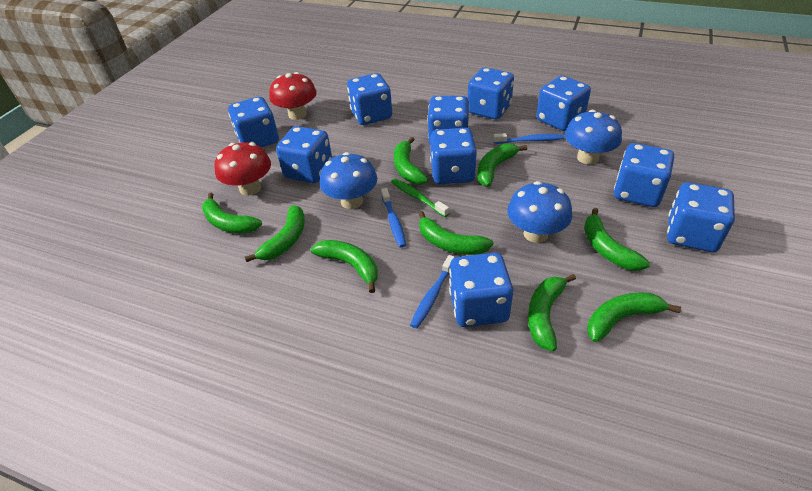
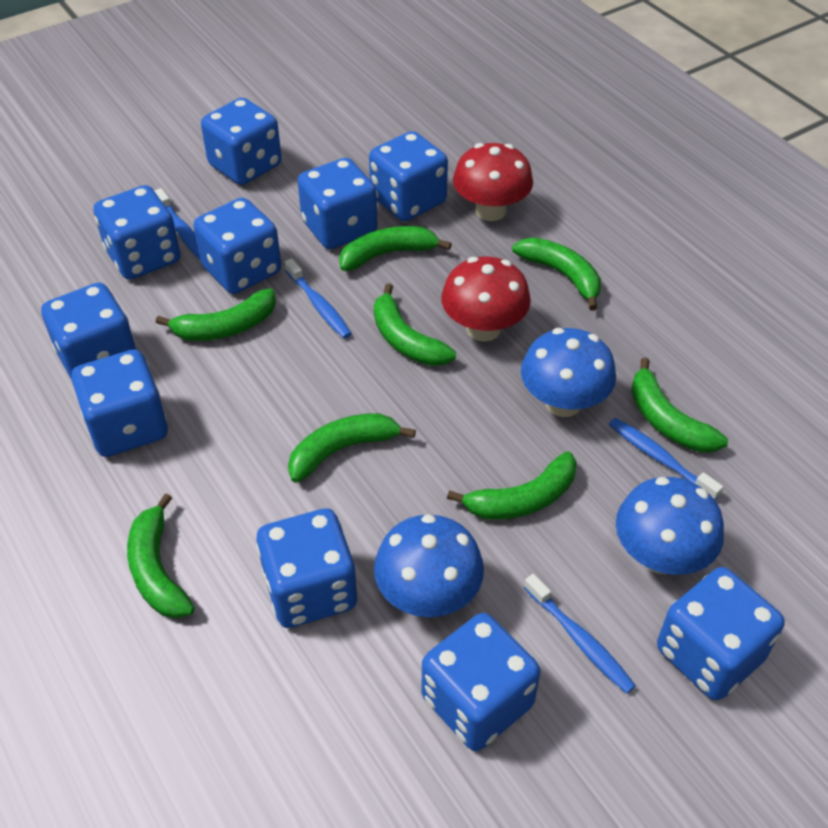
blue toothbrush: 3 -> 4
green banana: 9 -> 8
green toothbrush: 1 -> 0

